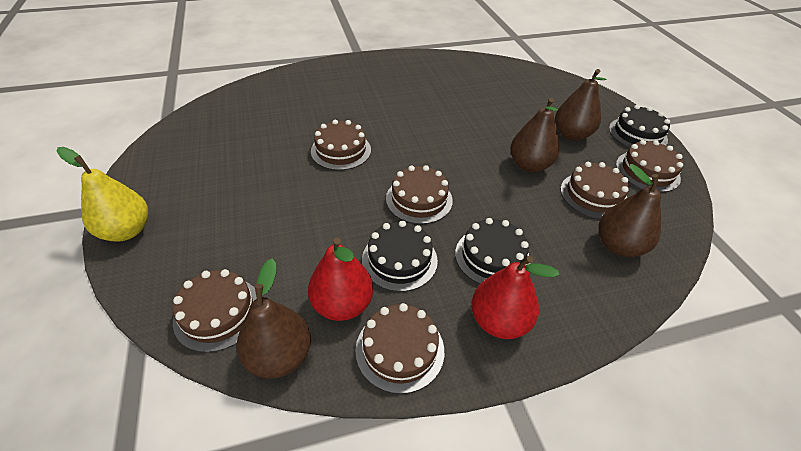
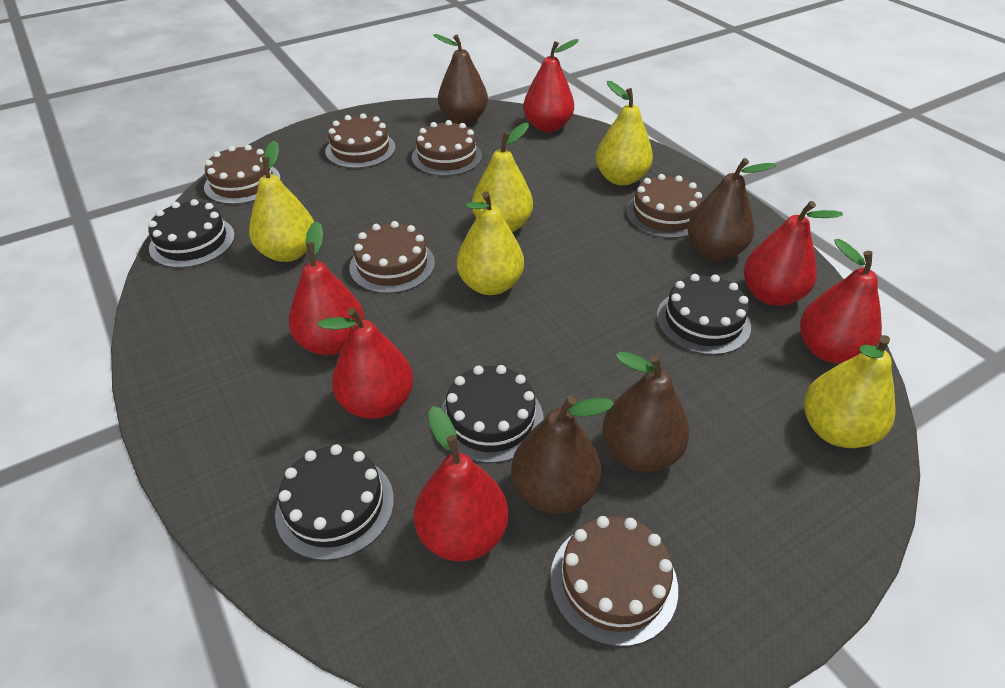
black cake: 3 -> 4
red pear: 2 -> 6
yellow pear: 1 -> 5

